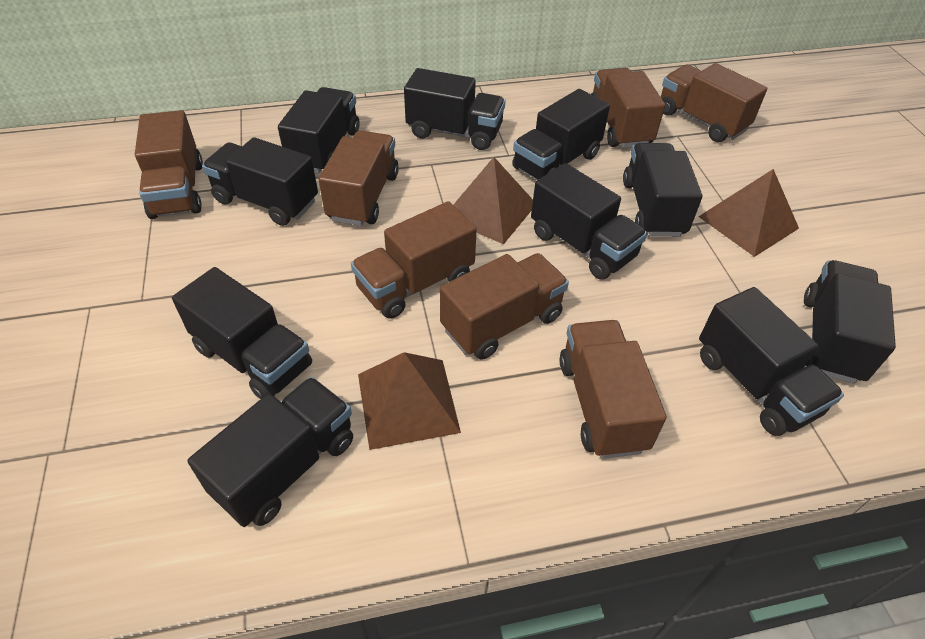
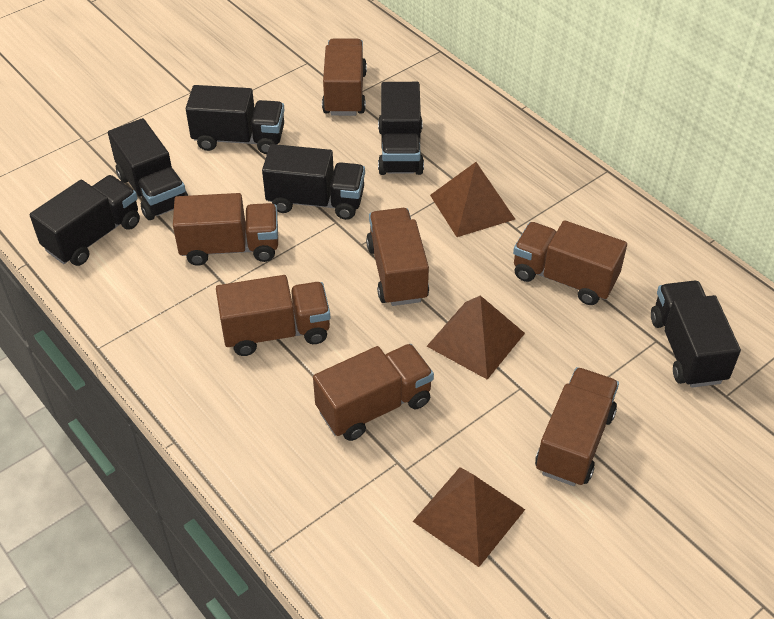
black truck: 10 -> 6

